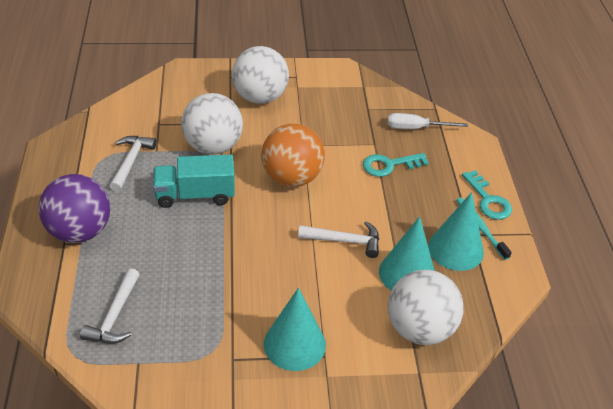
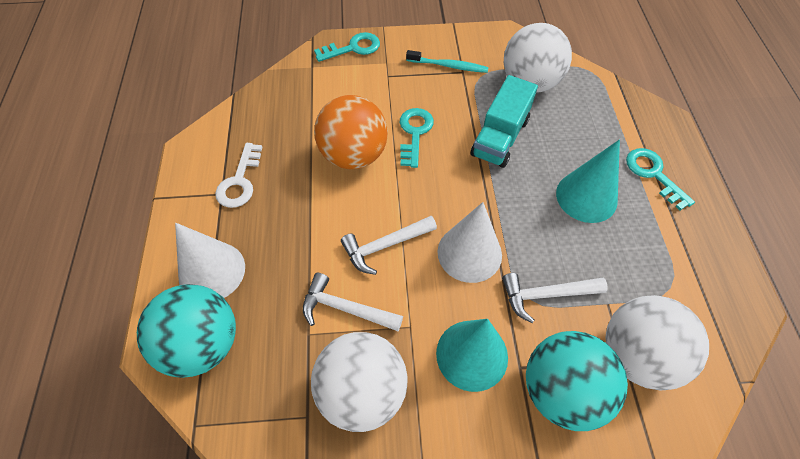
purple ball: 1 -> 0
turquoise ball: 0 -> 2
turquoise cone: 3 -> 2
turquoise key: 2 -> 3
white cone: 0 -> 2
white key: 0 -> 1
white screwdriver: 1 -> 0

